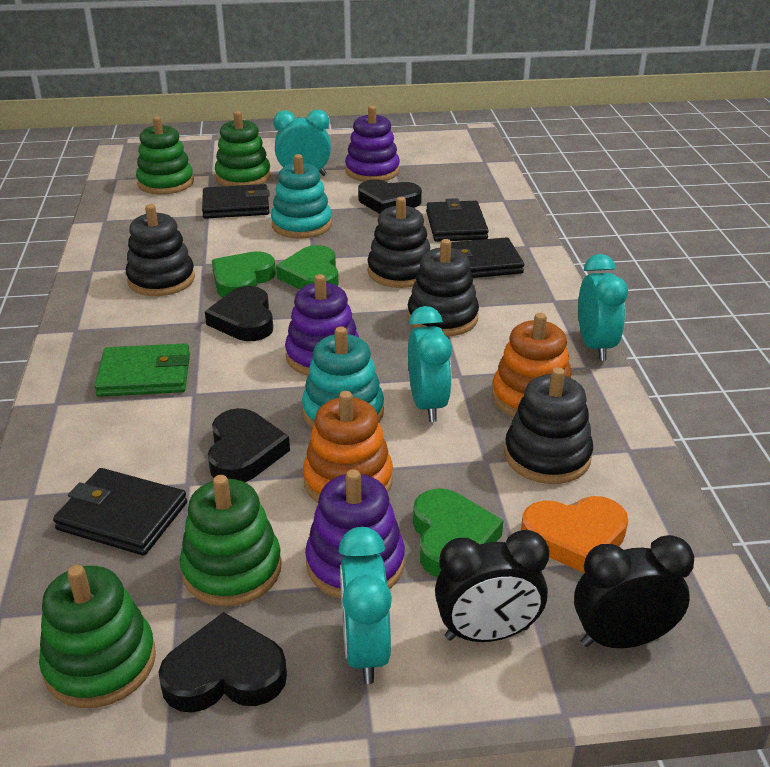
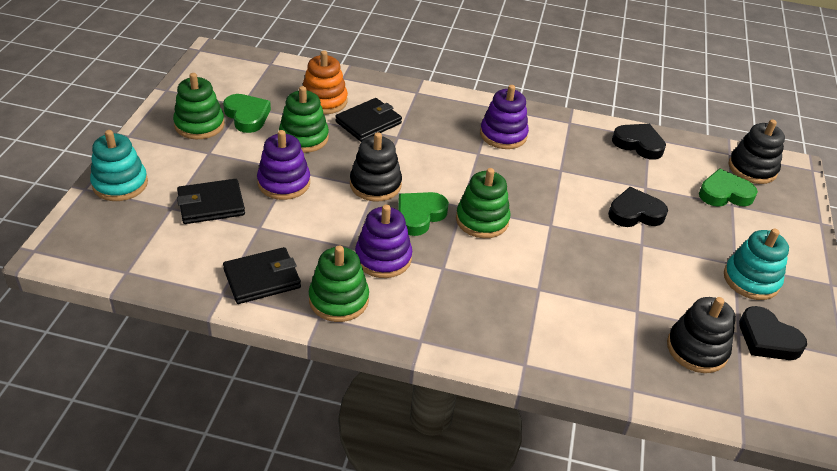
black clock: 2 -> 0
black heart: 4 -> 3
black stacking toy: 4 -> 3
black wallet: 4 -> 3
green wallet: 1 -> 0
orange heart: 1 -> 0
orange stacking toy: 2 -> 1
turquoise clock: 4 -> 0

